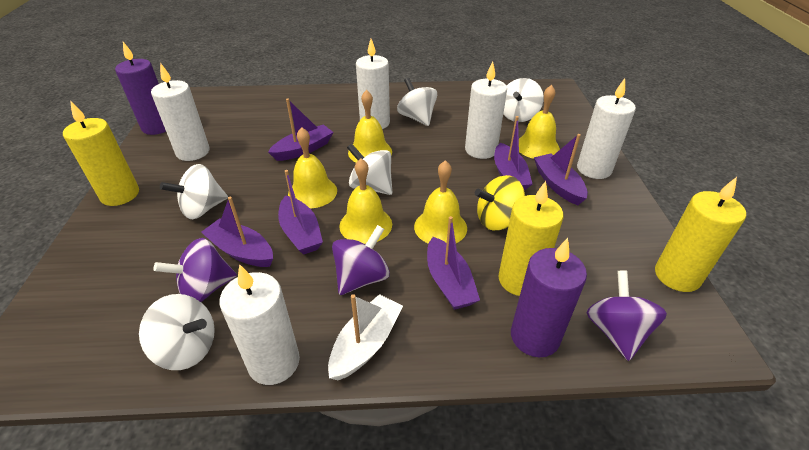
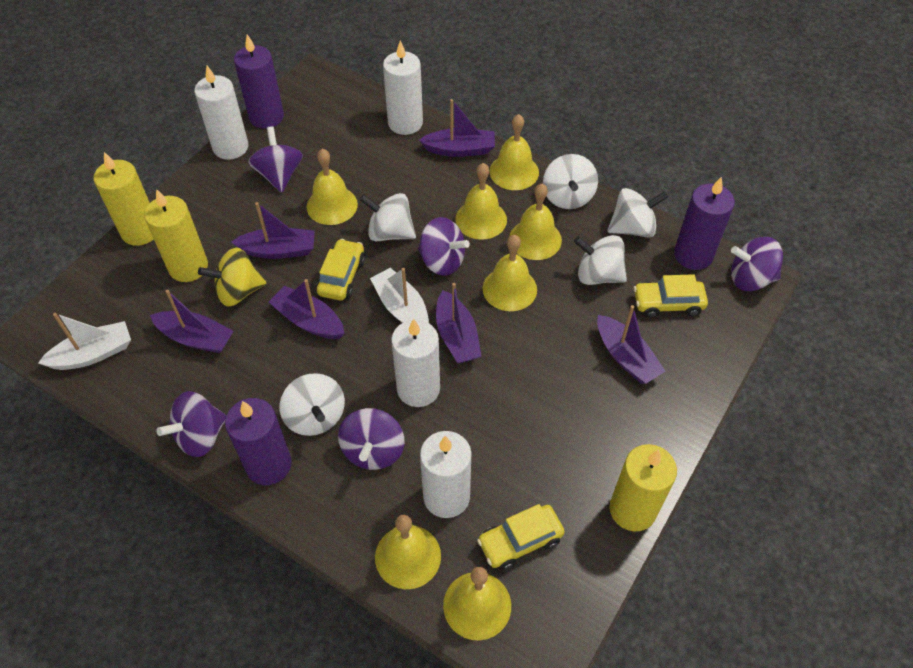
purple candle: 2 -> 3
purple spinning top: 3 -> 5
white boat: 1 -> 2
white candle: 5 -> 4
yellow bell: 5 -> 7
yellow car: 0 -> 3

